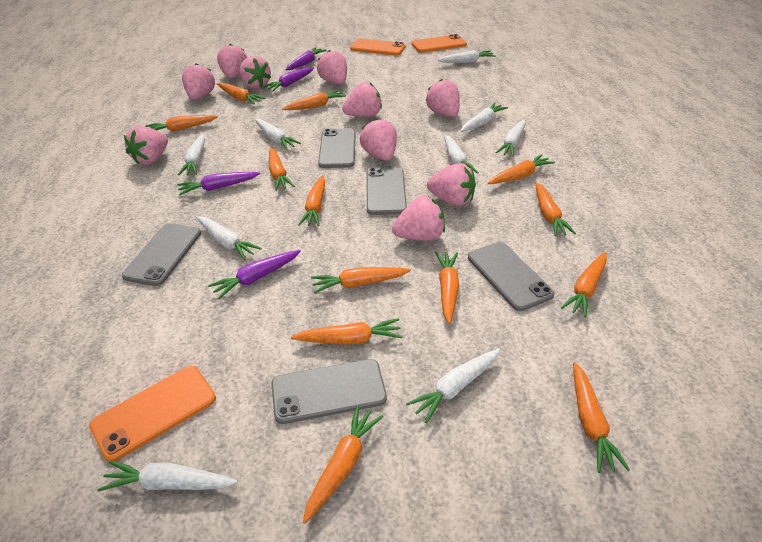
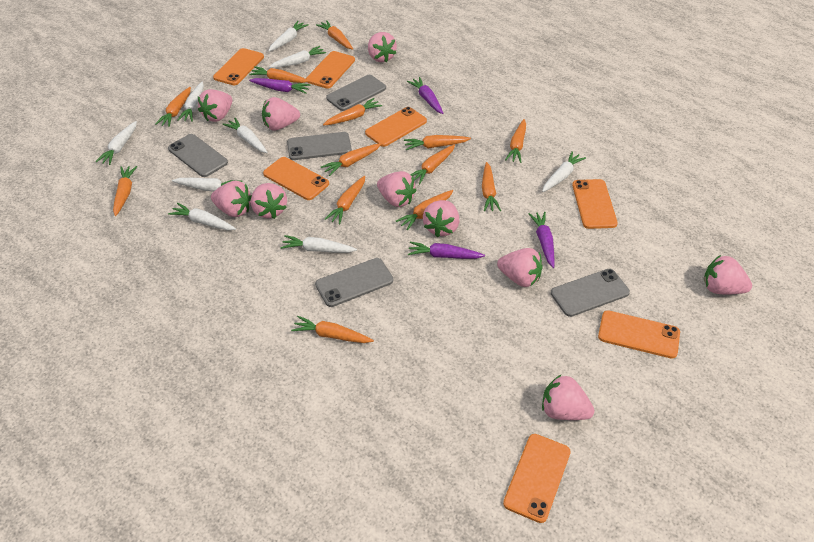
orange phone: 3 -> 7

